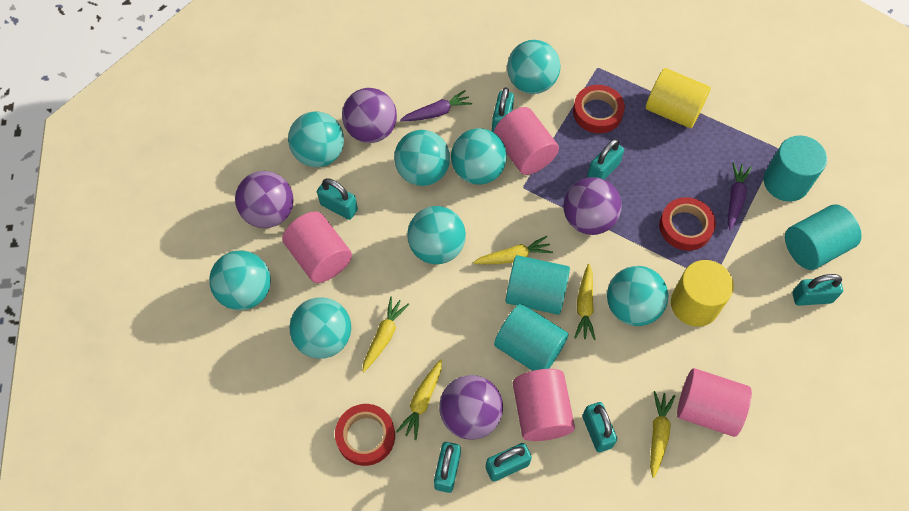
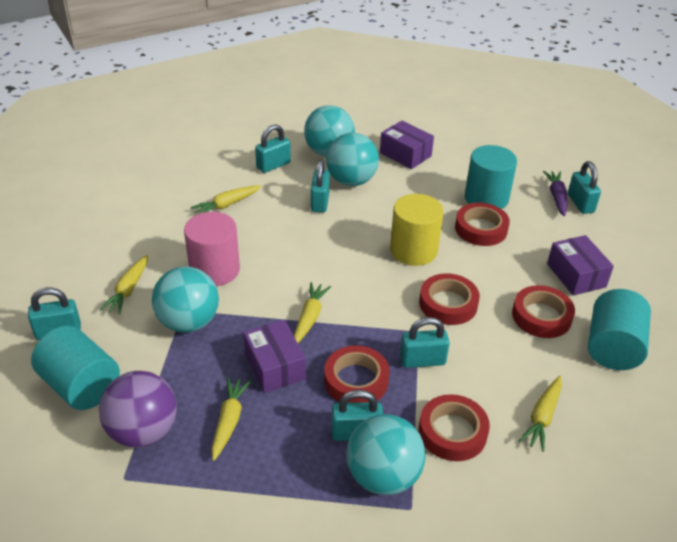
pink cylinder: 4 -> 1
purple ball: 4 -> 1
purple box: 0 -> 3
purple carrot: 2 -> 1
red tape: 3 -> 5
turquoise ball: 8 -> 4
turquoise cylinder: 4 -> 3
turquoise padlock: 7 -> 6
yellow cylinder: 2 -> 1

